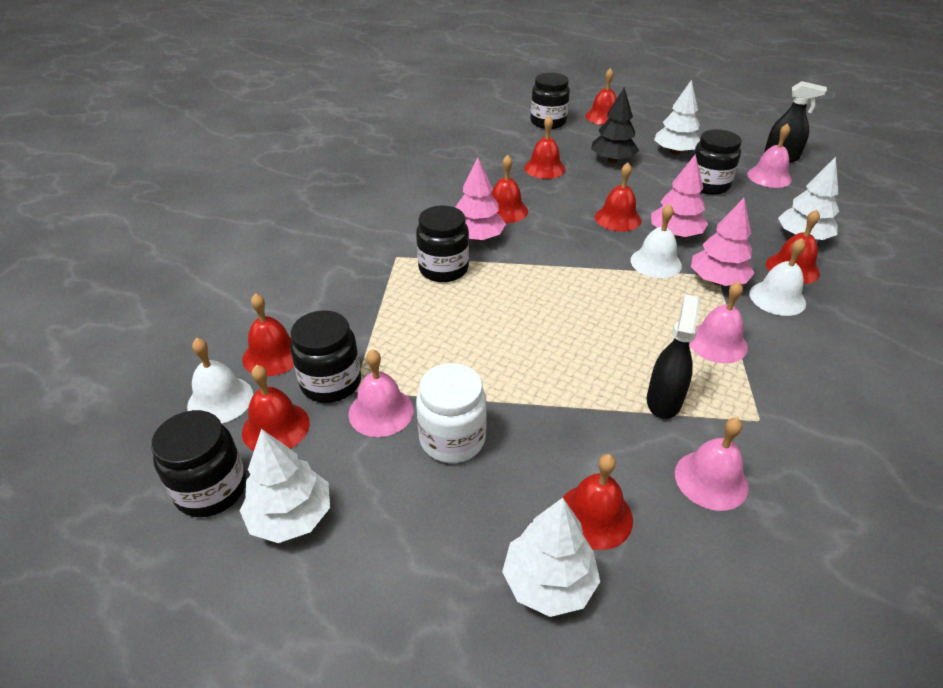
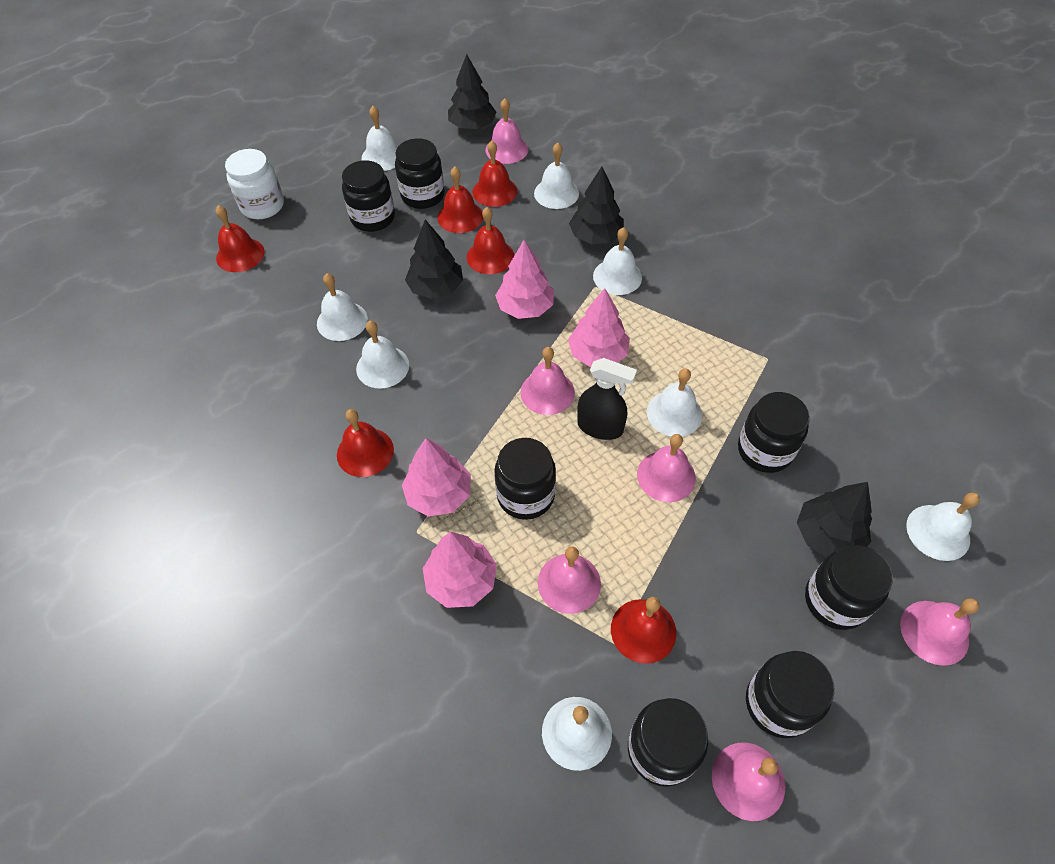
black jar: 5 -> 7
black spray bottle: 2 -> 1
black tree: 1 -> 4
pink bell: 4 -> 6
pink tree: 3 -> 4
red bell: 8 -> 6
white bell: 3 -> 8
white tree: 4 -> 0

